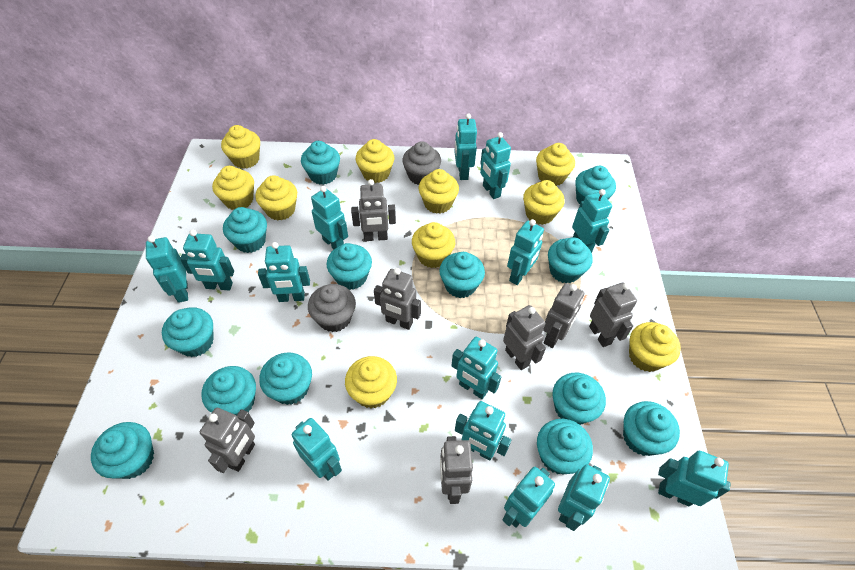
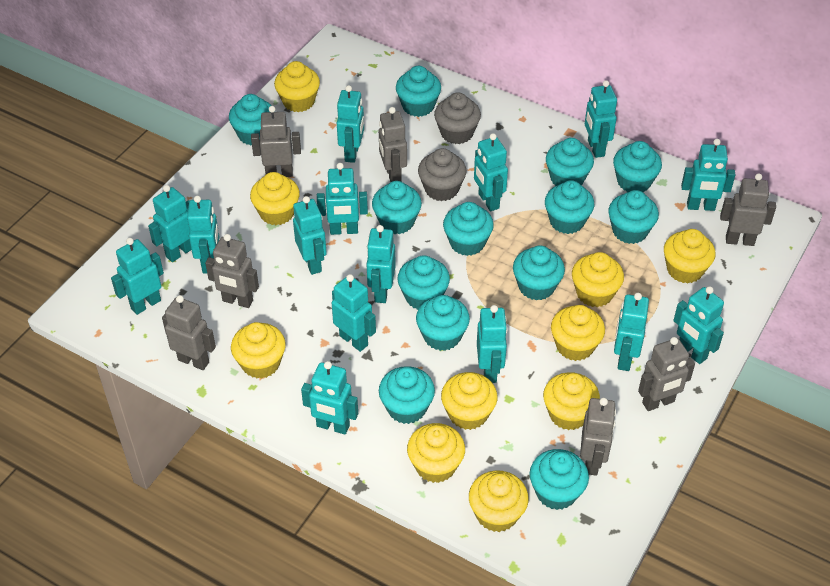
turquoise robot: 14 -> 15

